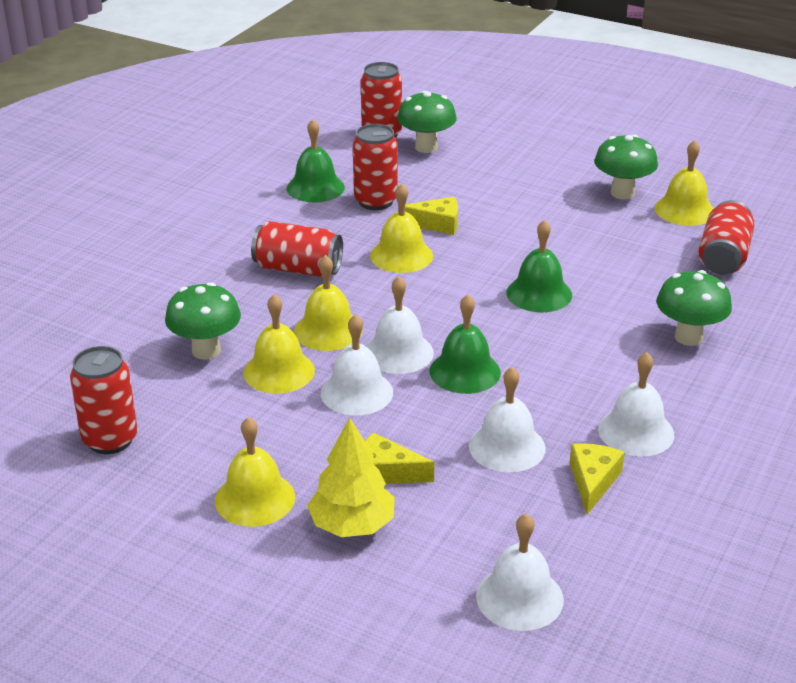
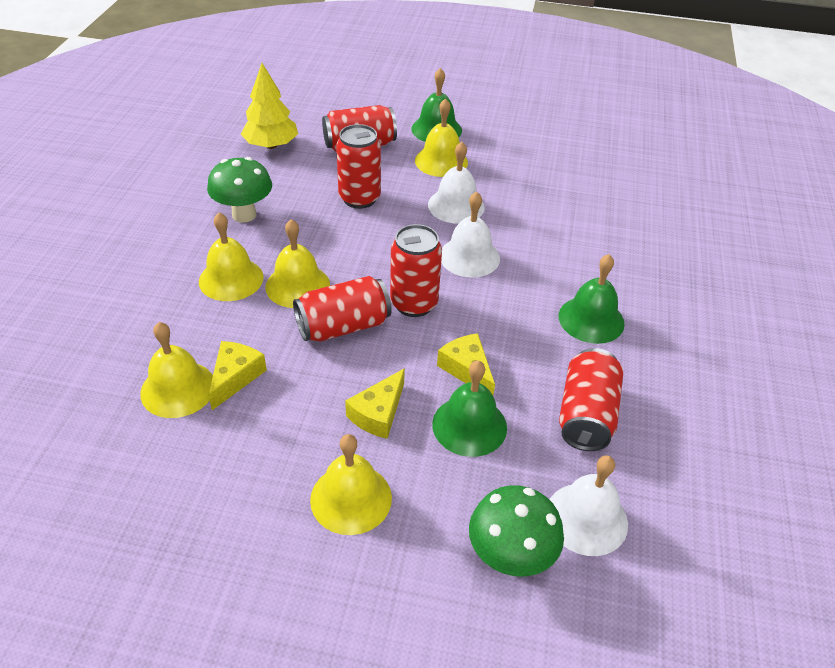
green mushroom: 4 -> 2
white bell: 5 -> 3

